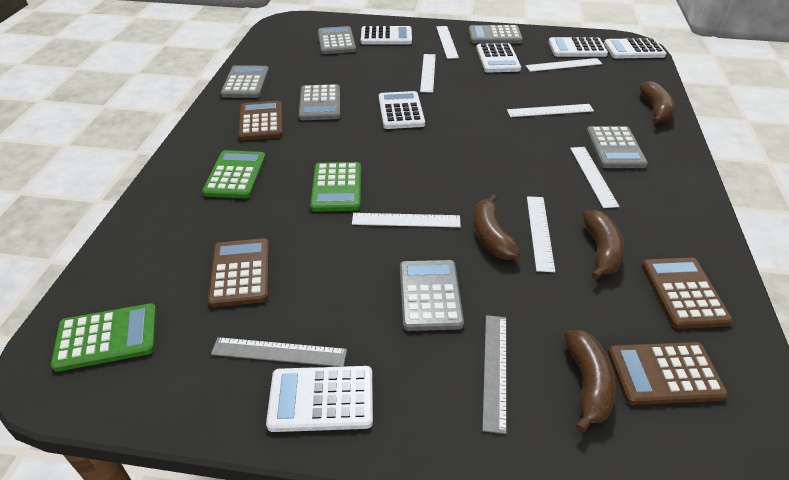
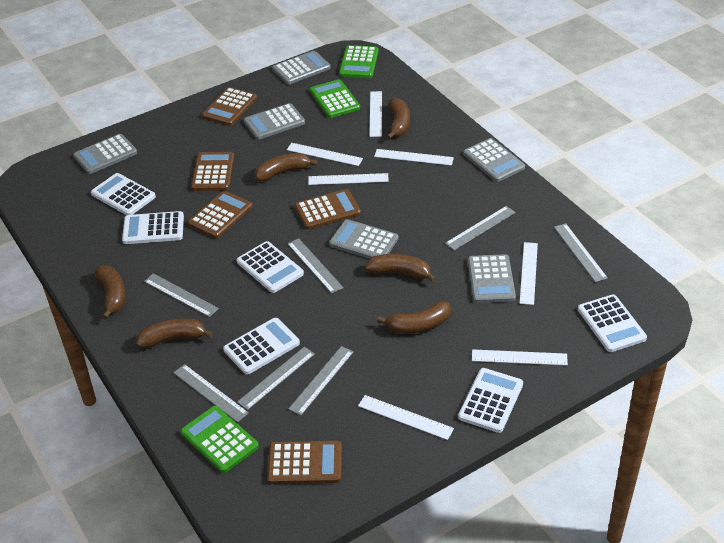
brown banana: 4 -> 6
brown calculator: 4 -> 5
grey ruler: 2 -> 7

